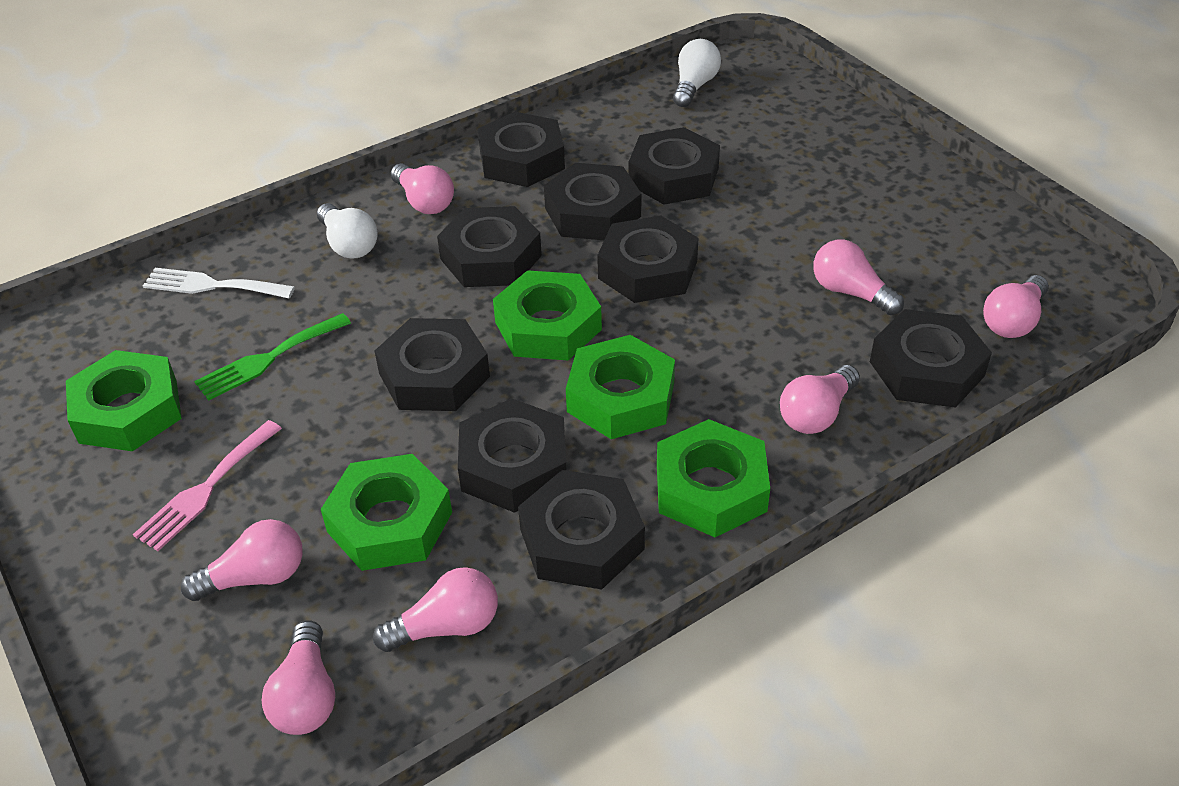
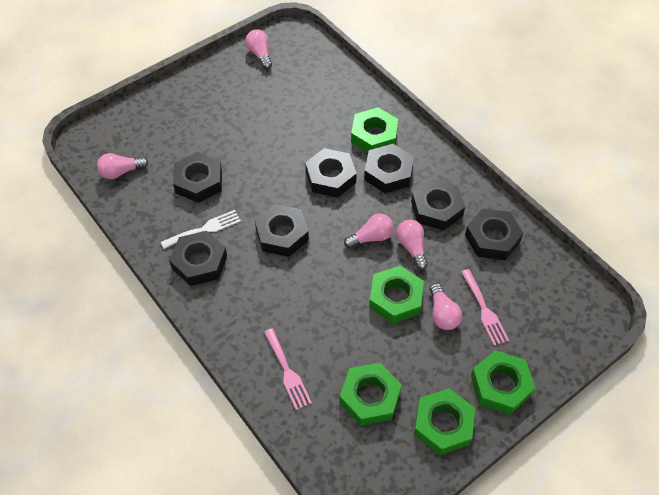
black nut: 9 -> 7
green fork: 1 -> 0
pink fork: 1 -> 2
pink light bulb: 7 -> 5
white light bulb: 2 -> 0

